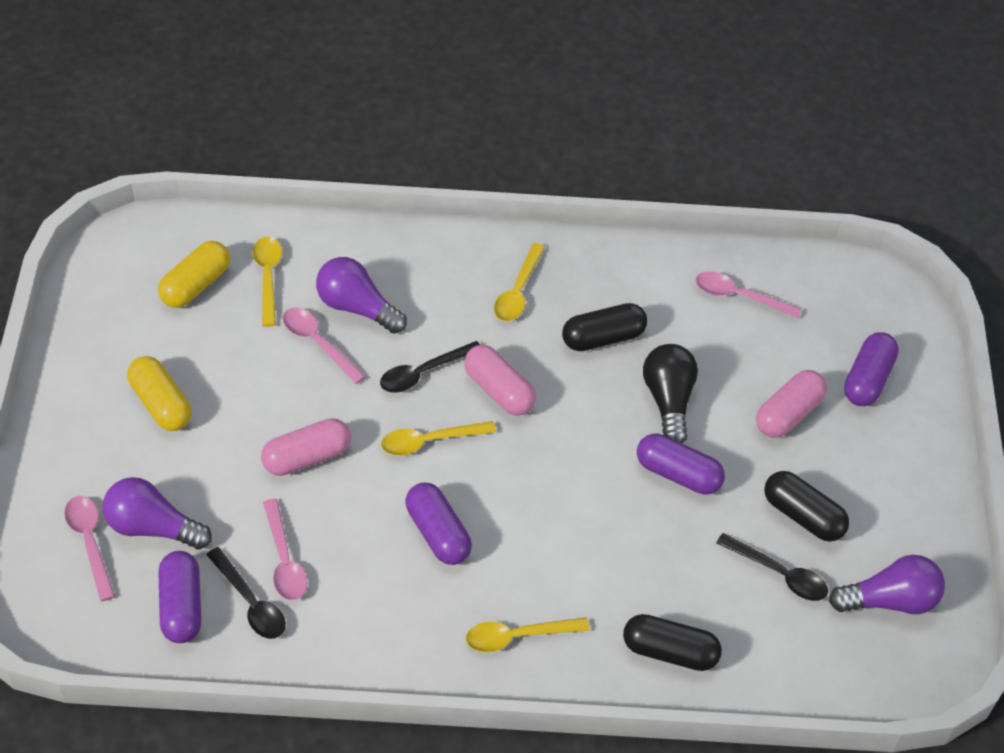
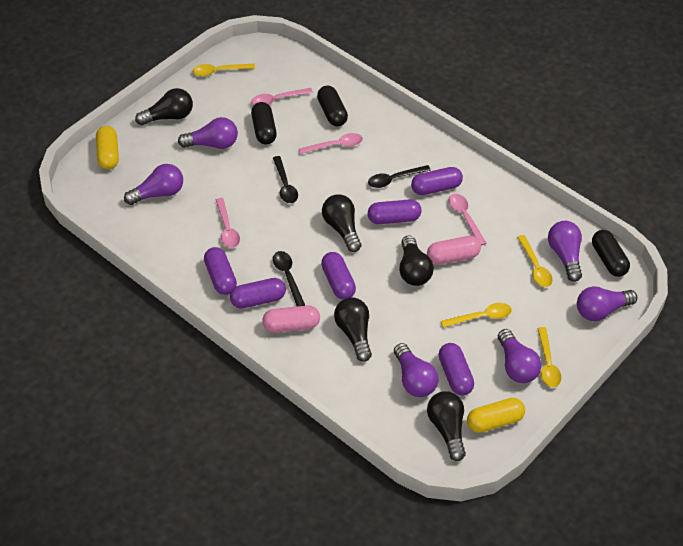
black light bulb: 1 -> 5
pink capsule: 3 -> 2
purple capsule: 4 -> 6
purple light bulb: 3 -> 6

